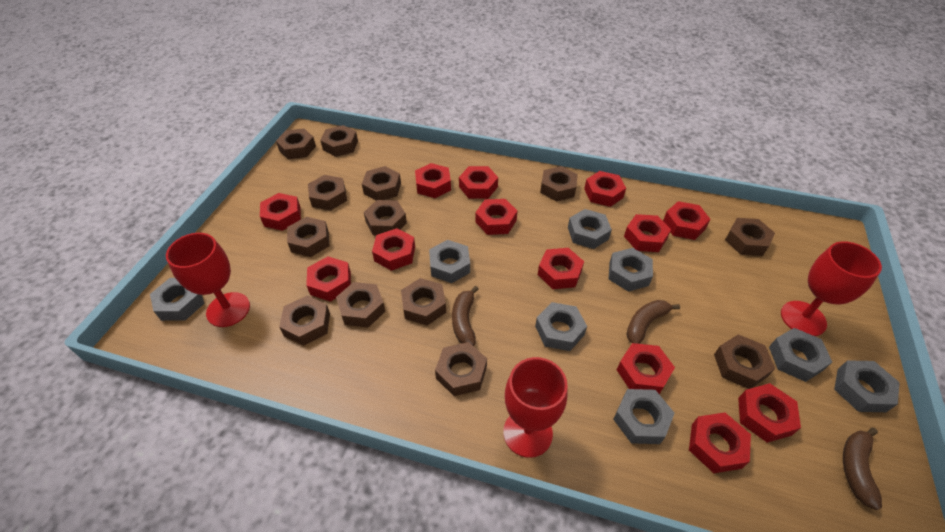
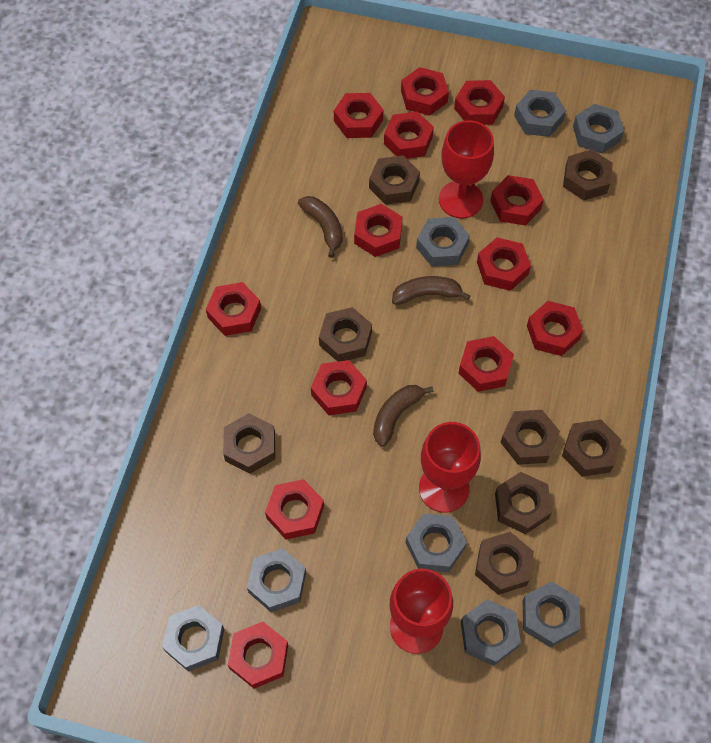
brown nut: 13 -> 8

